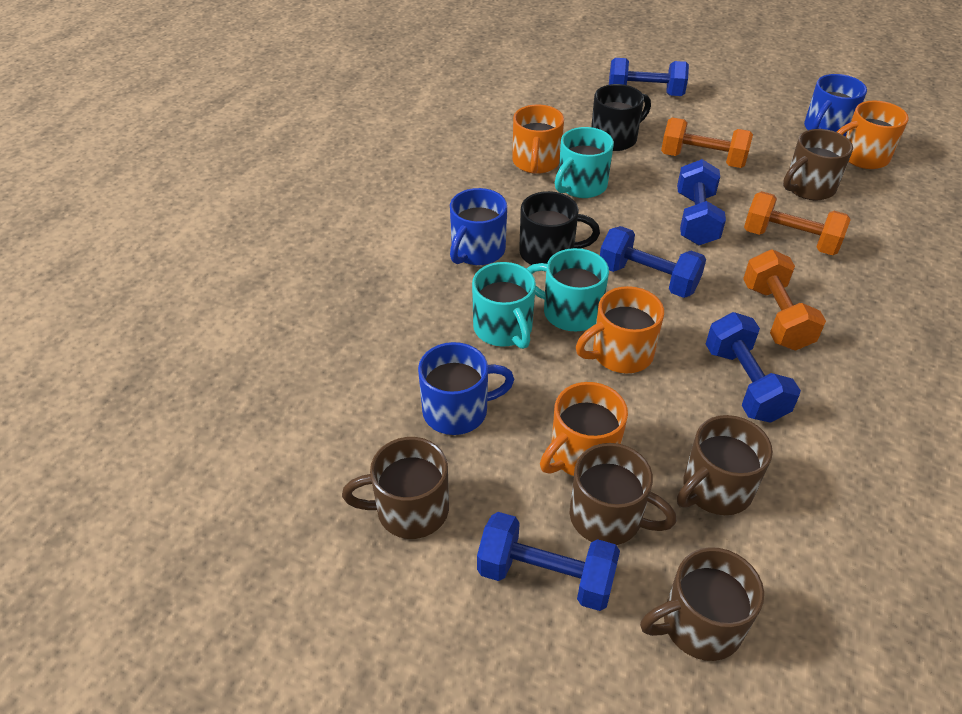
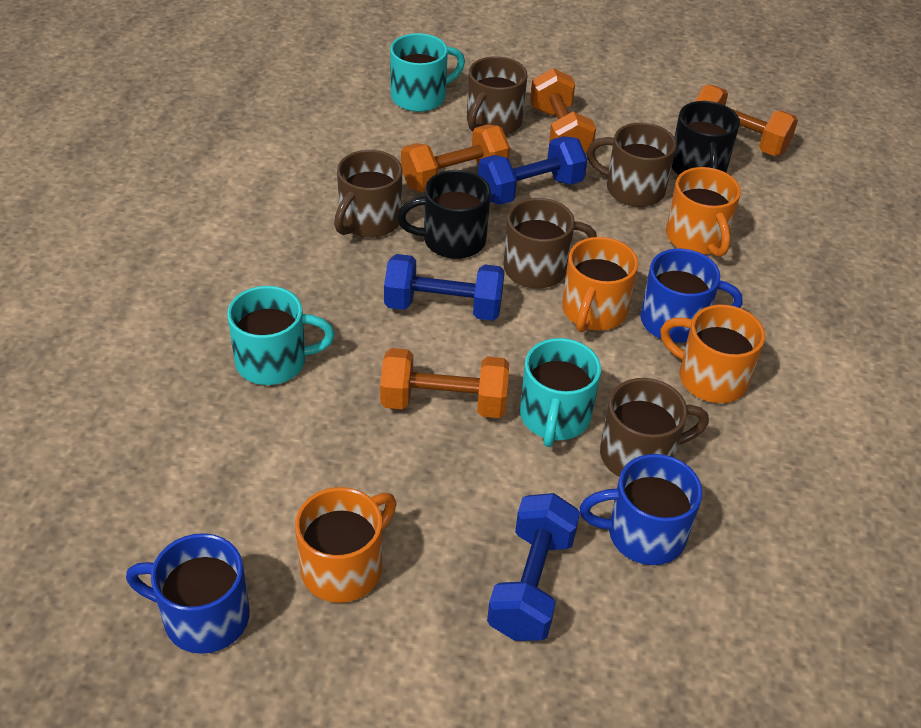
blue dumbbell: 5 -> 3
orange dumbbell: 3 -> 4

